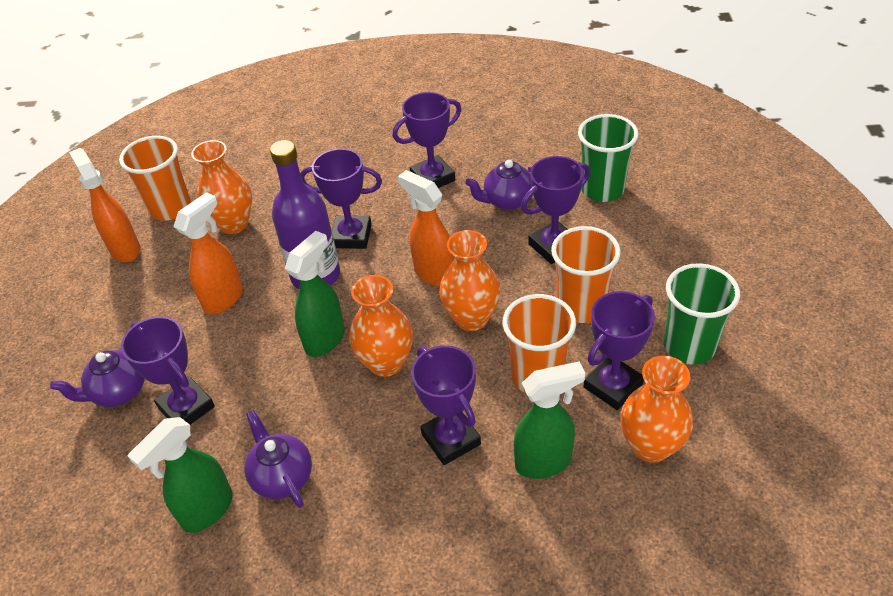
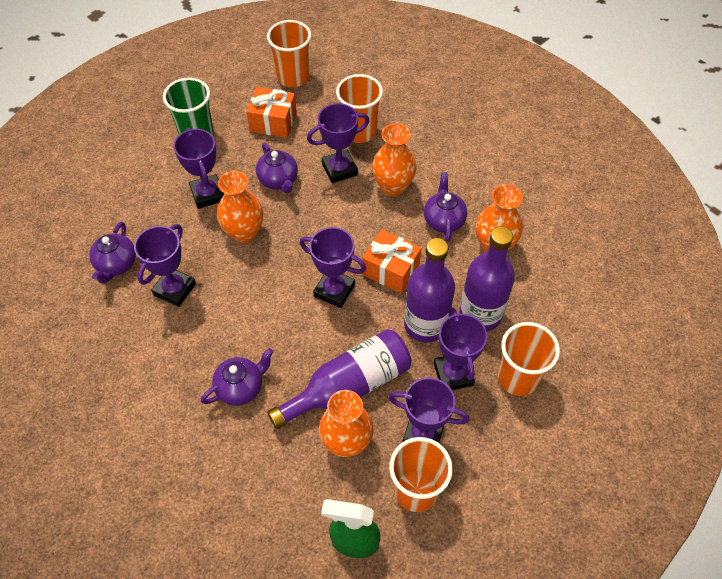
green cup: 2 -> 1
green spray bottle: 3 -> 1
orange cup: 3 -> 4
orange gift: 0 -> 2
orange spray bottle: 3 -> 0
purple bottle: 1 -> 3
purple teapot: 3 -> 4

